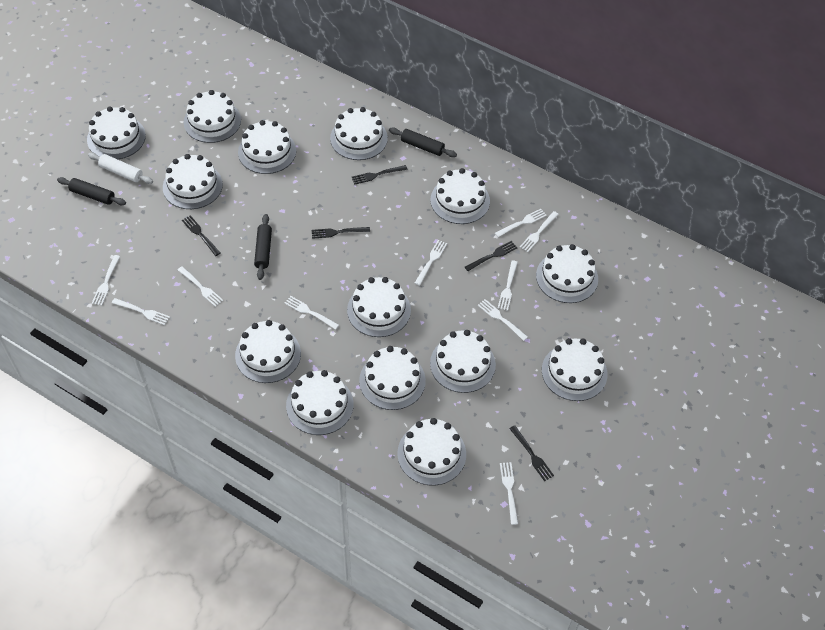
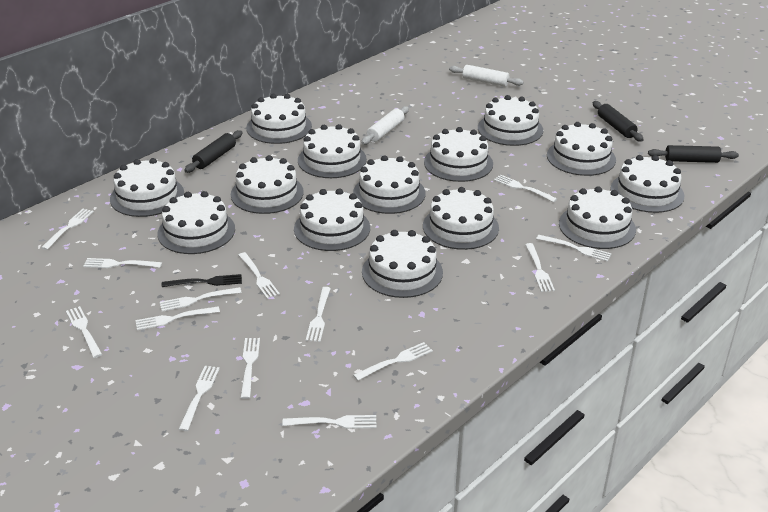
black fork: 5 -> 1
white fork: 10 -> 14
white rolling pin: 1 -> 2

